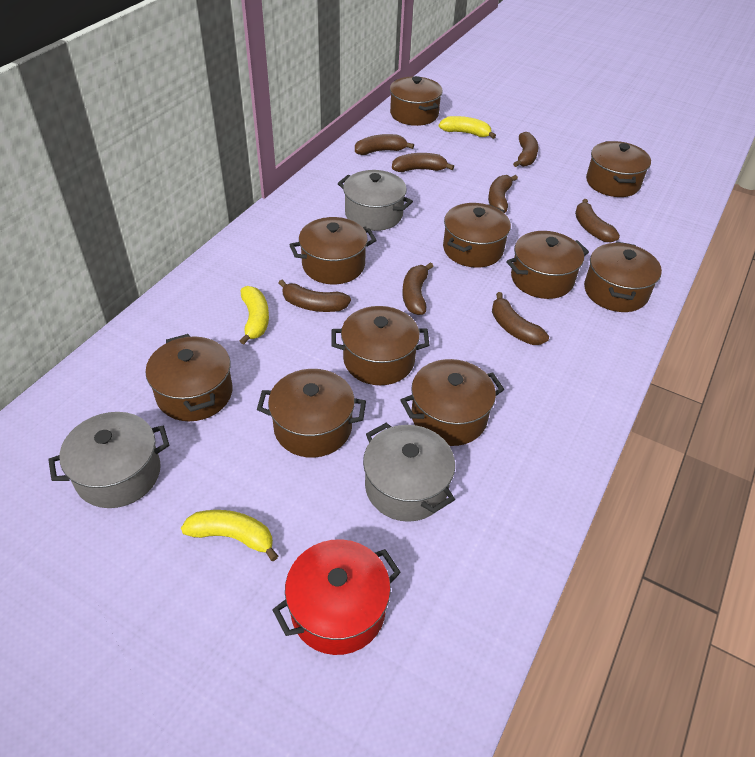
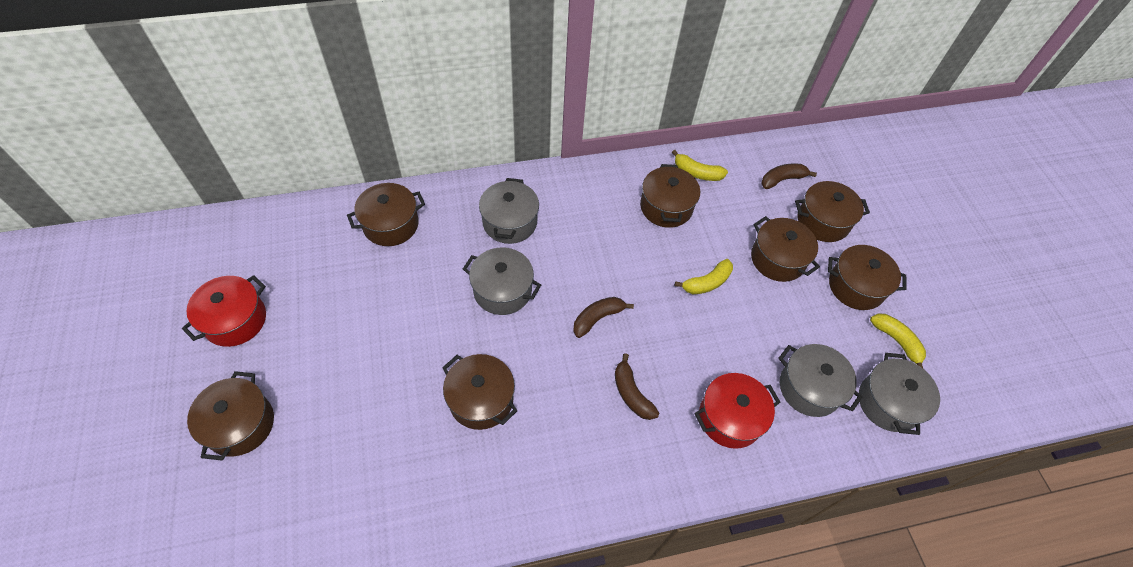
brown banana: 8 -> 3
brown pot: 10 -> 7
grey pot: 3 -> 4
red pot: 1 -> 2

